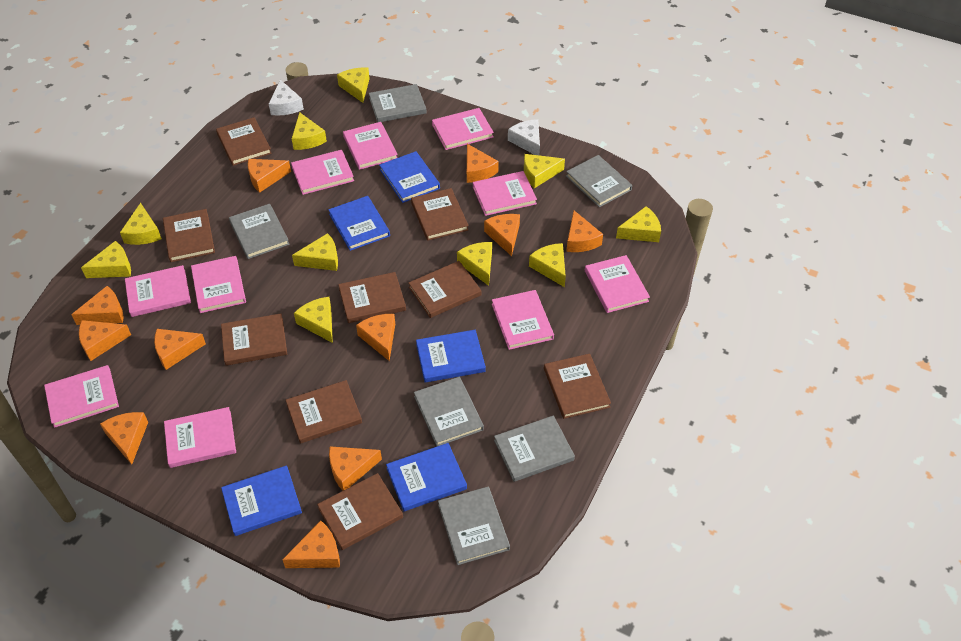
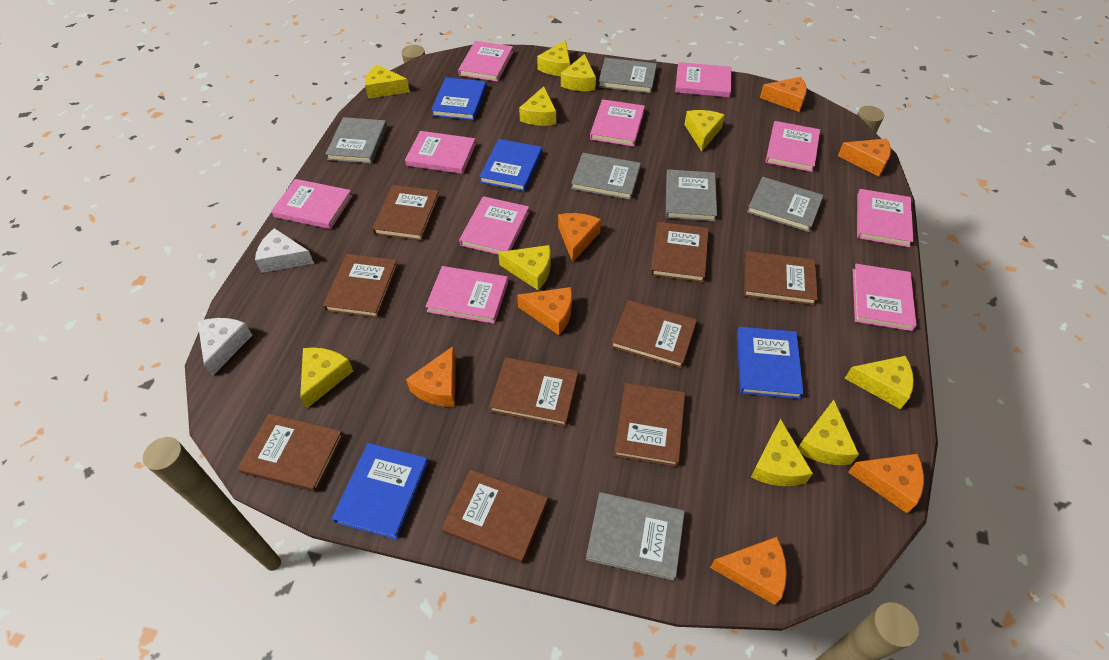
blue book: 5 -> 4
orange cheese: 11 -> 7

